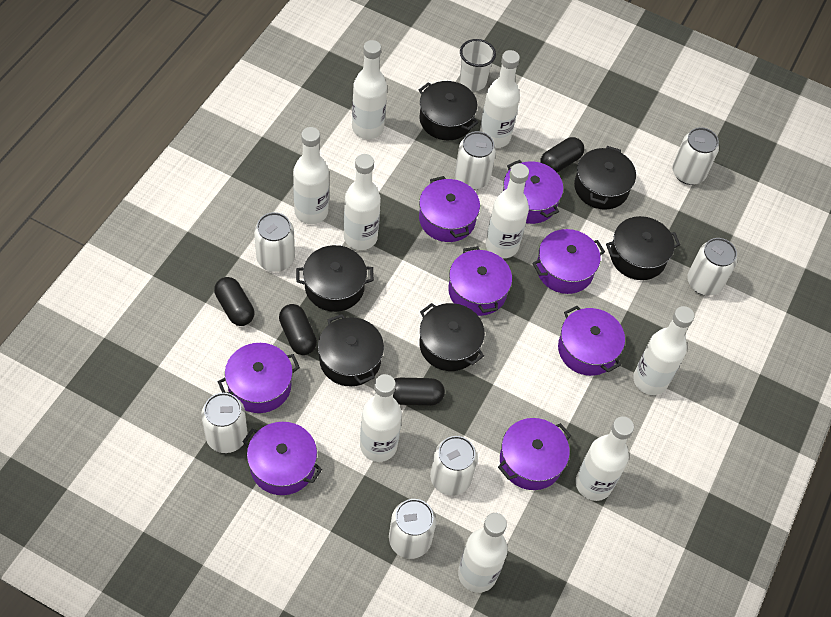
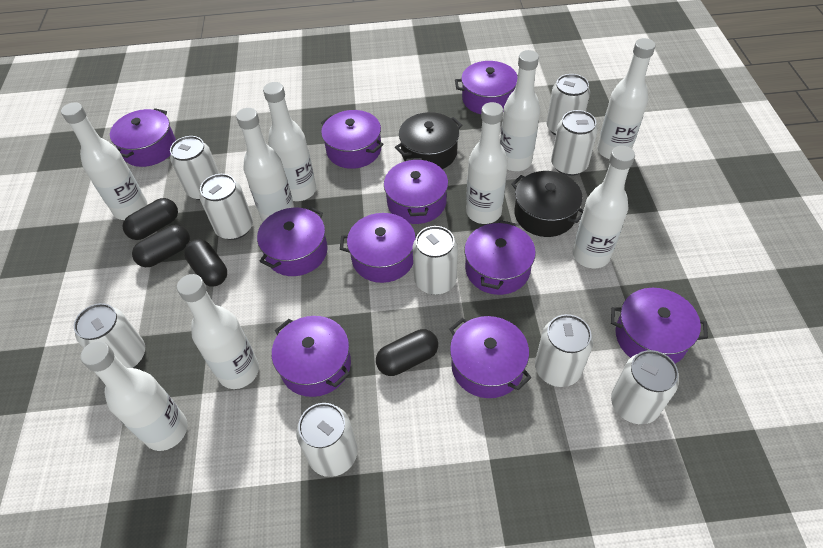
black pot: 6 -> 2
purple pot: 8 -> 10
white can: 7 -> 9
white cup: 1 -> 0

